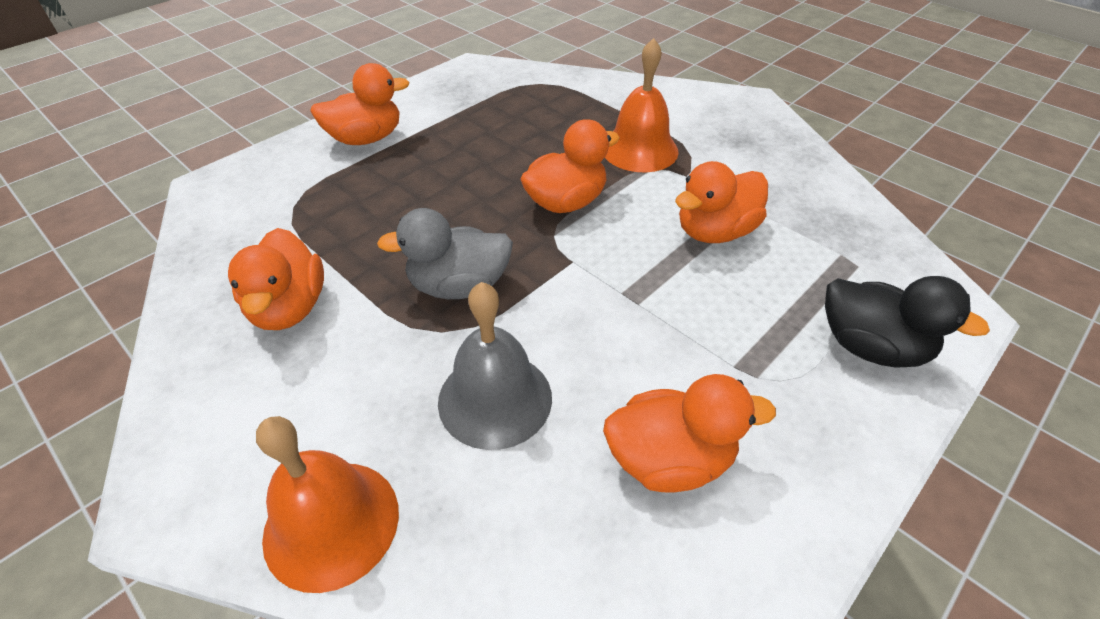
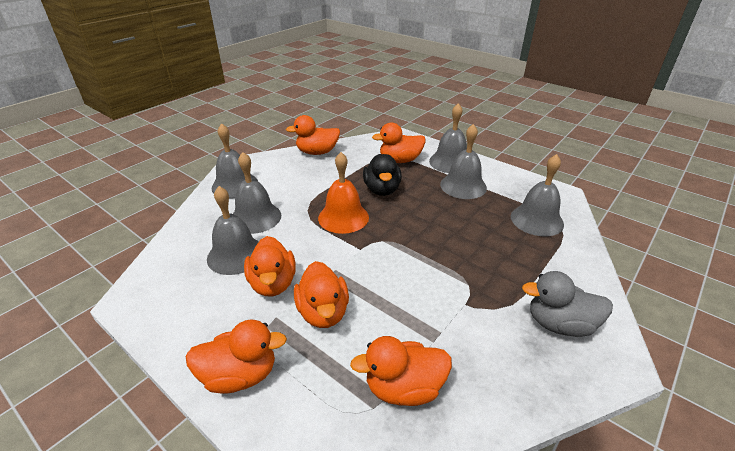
grey bell: 1 -> 6
orange bell: 2 -> 1
orange duck: 5 -> 6

